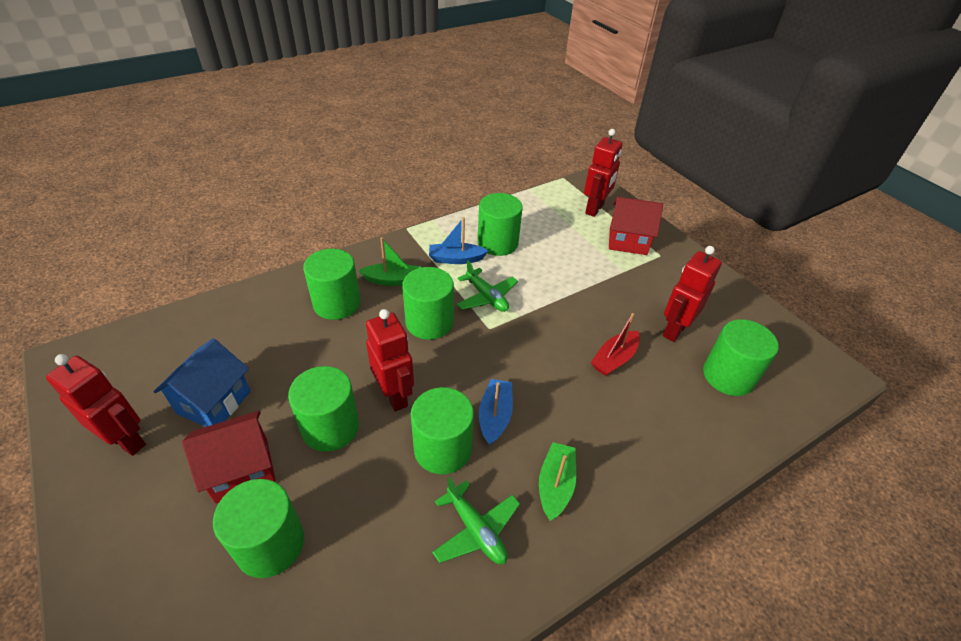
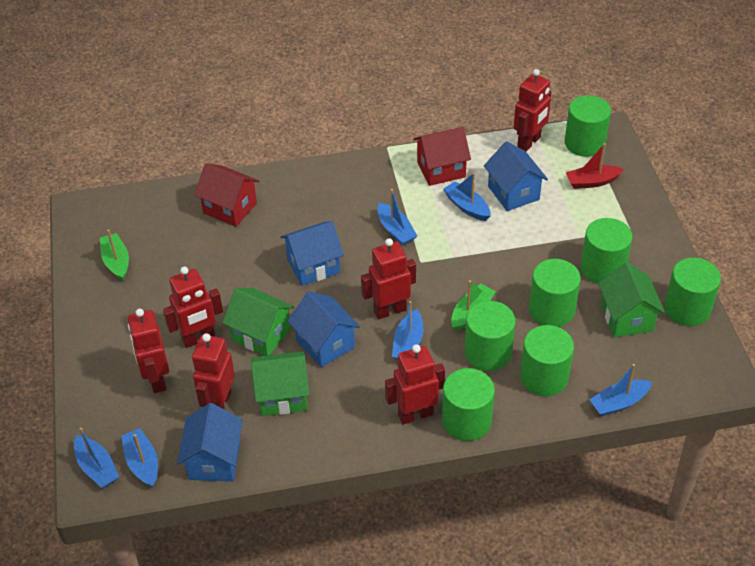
blue boat: 2 -> 6
blue house: 1 -> 4
green house: 0 -> 3
green plane: 2 -> 0
red robot: 4 -> 6

